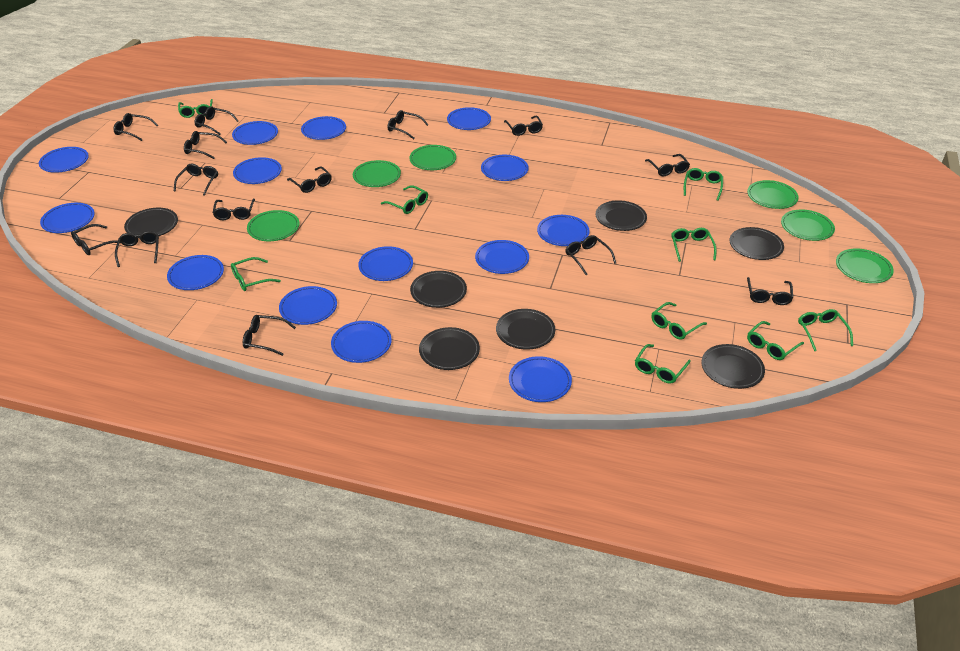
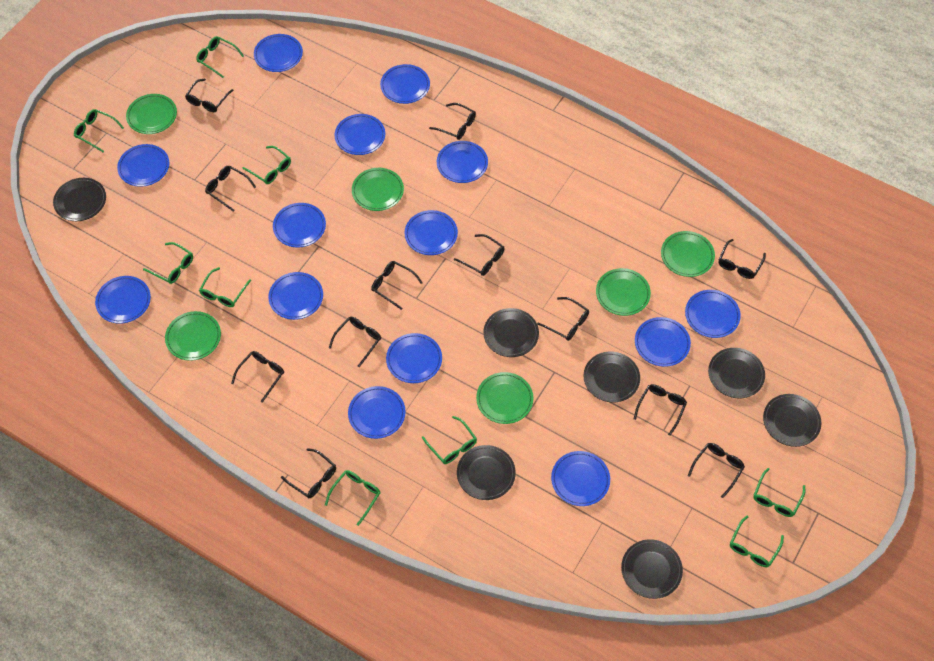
black glasses: 14 -> 12

